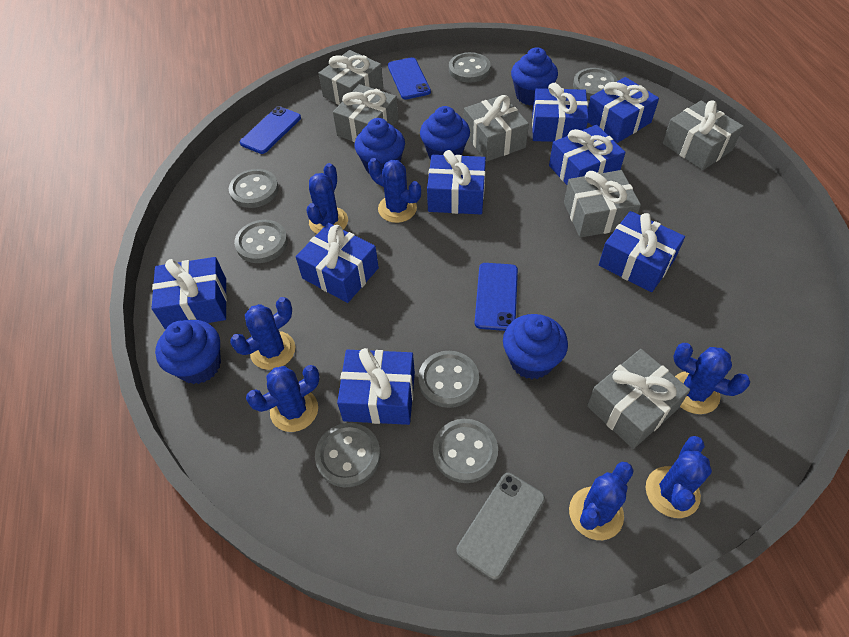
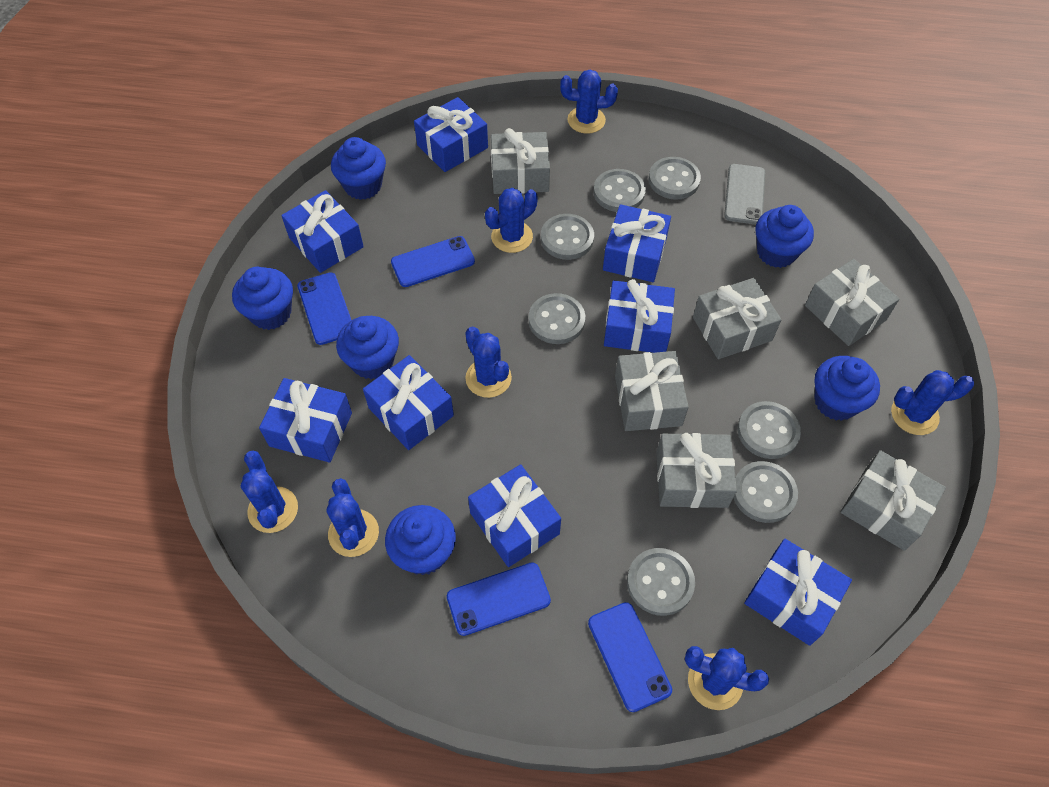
blue cupcake: 5 -> 6
blue phone: 3 -> 4

